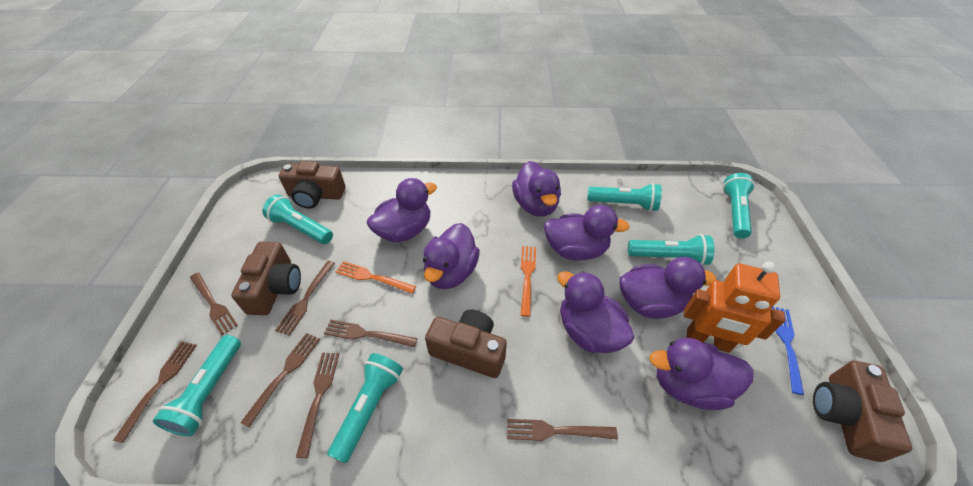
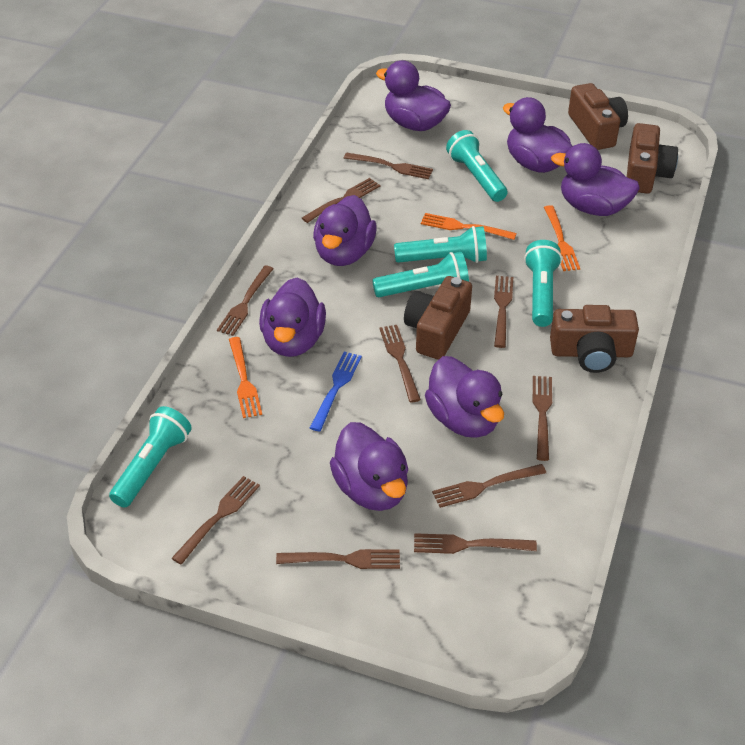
brown fork: 7 -> 10
orange fork: 2 -> 3
orange robot: 1 -> 0
turquoise flashlight: 6 -> 5

